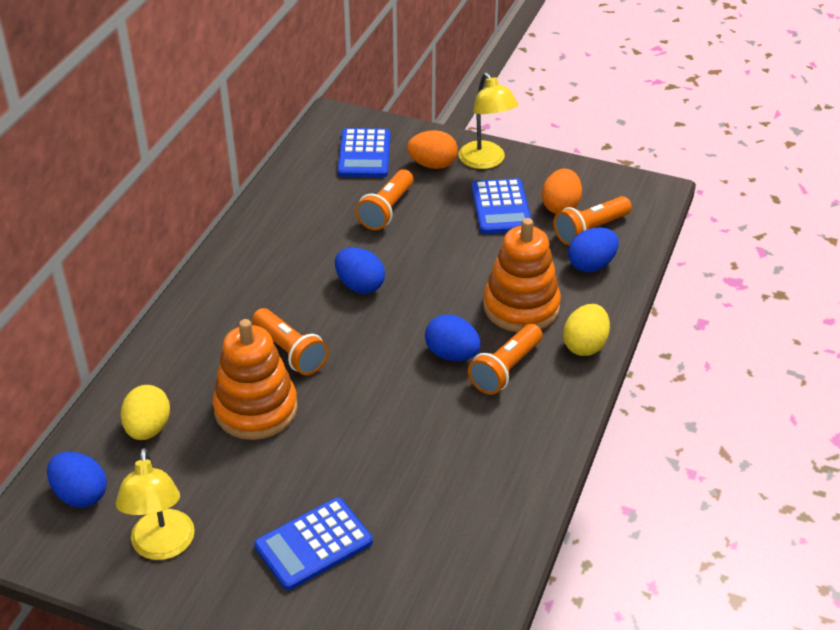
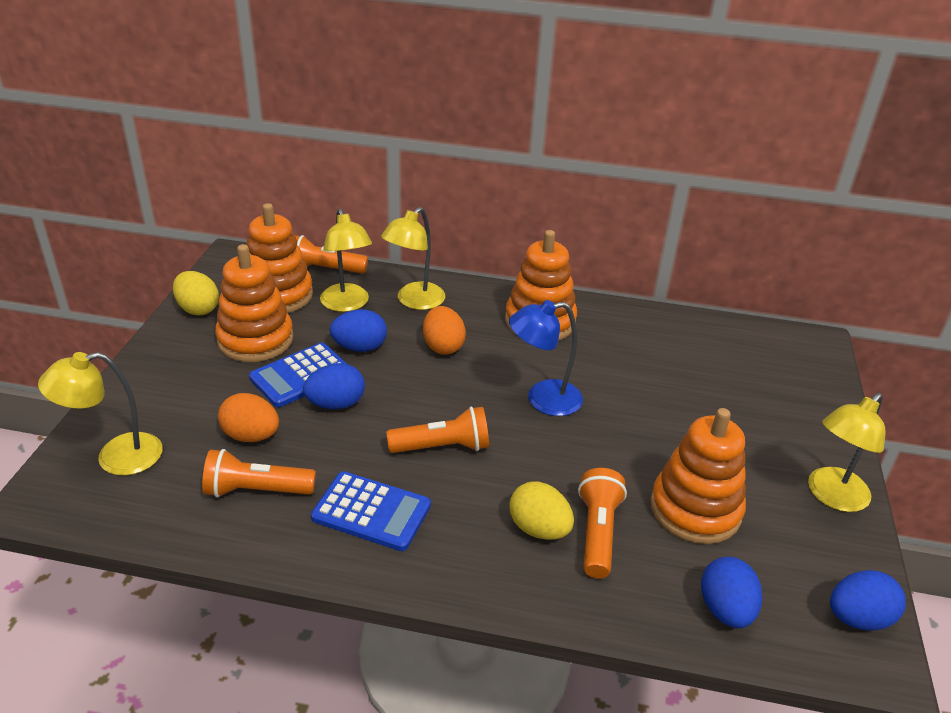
blue calculator: 3 -> 2
blue lamp: 0 -> 1
orange stacking toy: 2 -> 4
yellow lamp: 2 -> 4

